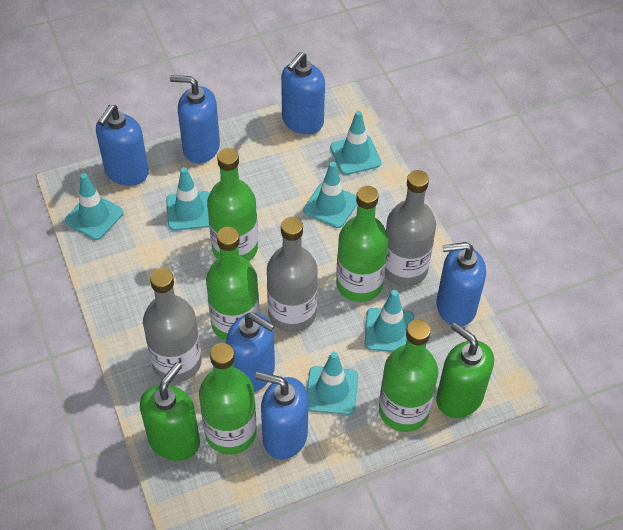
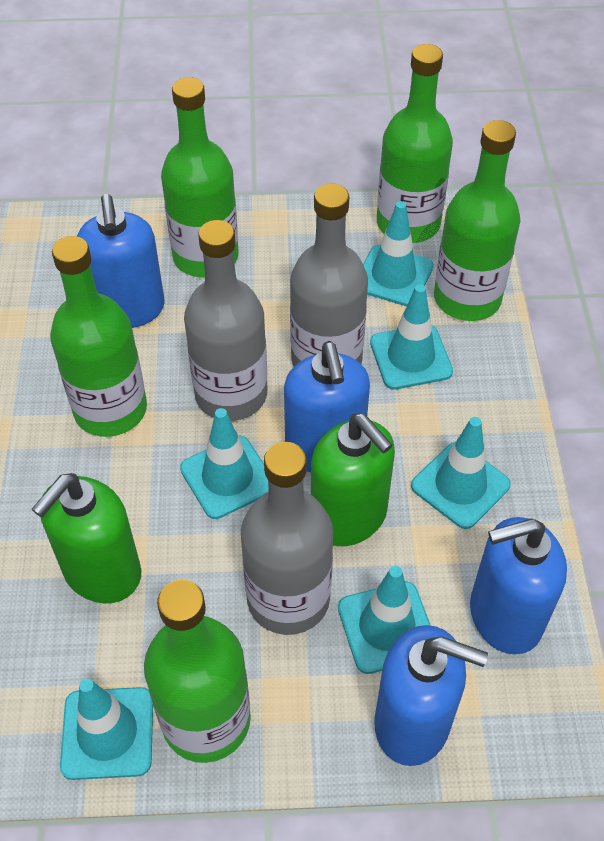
blue soap dispenser: 6 -> 4

